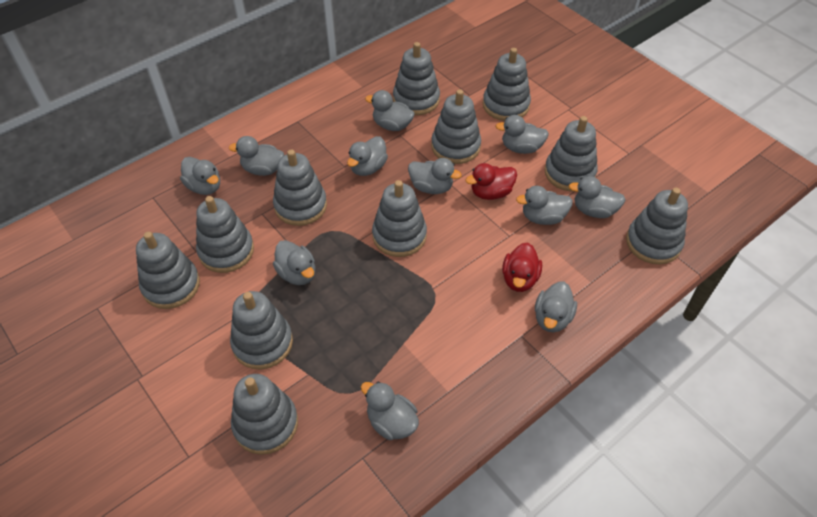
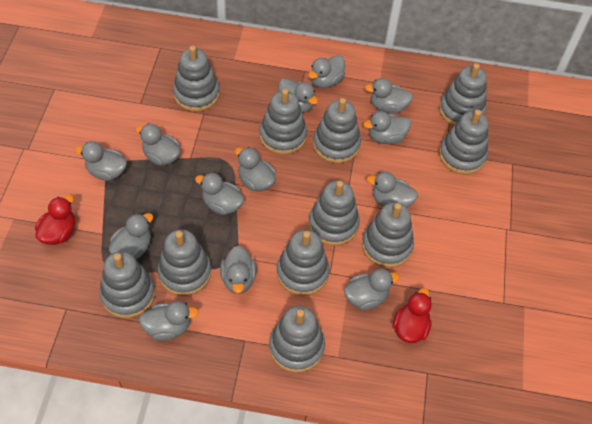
grey duck: 11 -> 13

